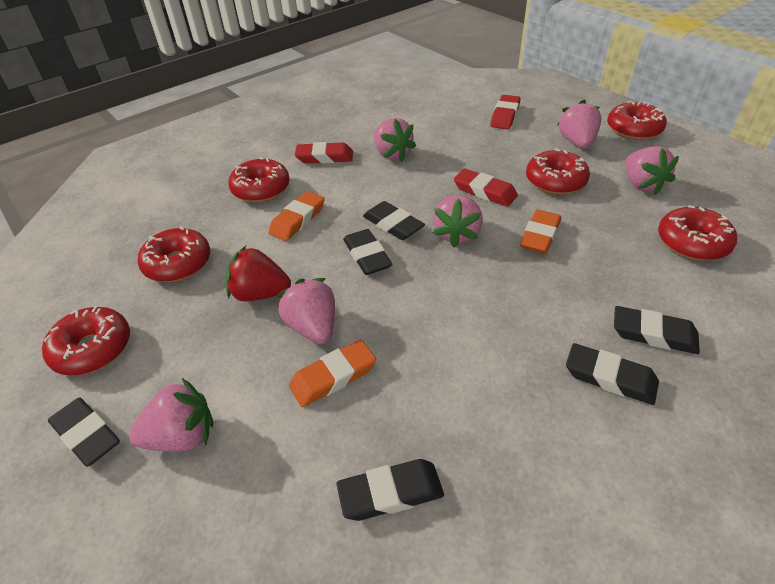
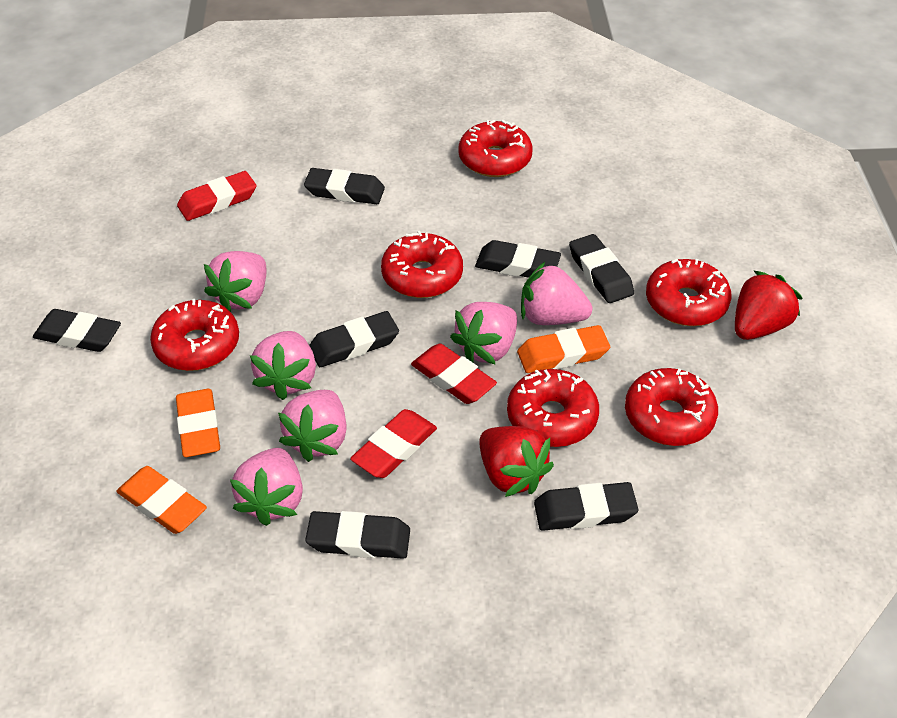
black eraser: 6 -> 7
red strawberry: 1 -> 2

